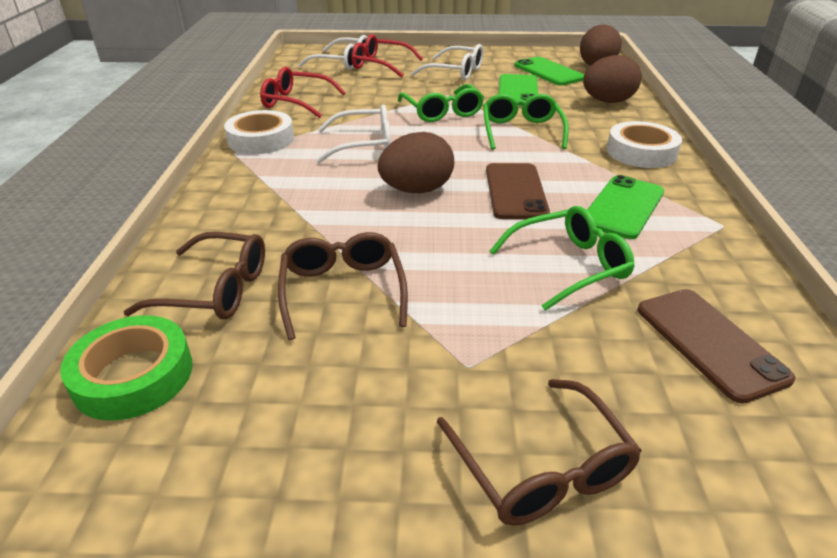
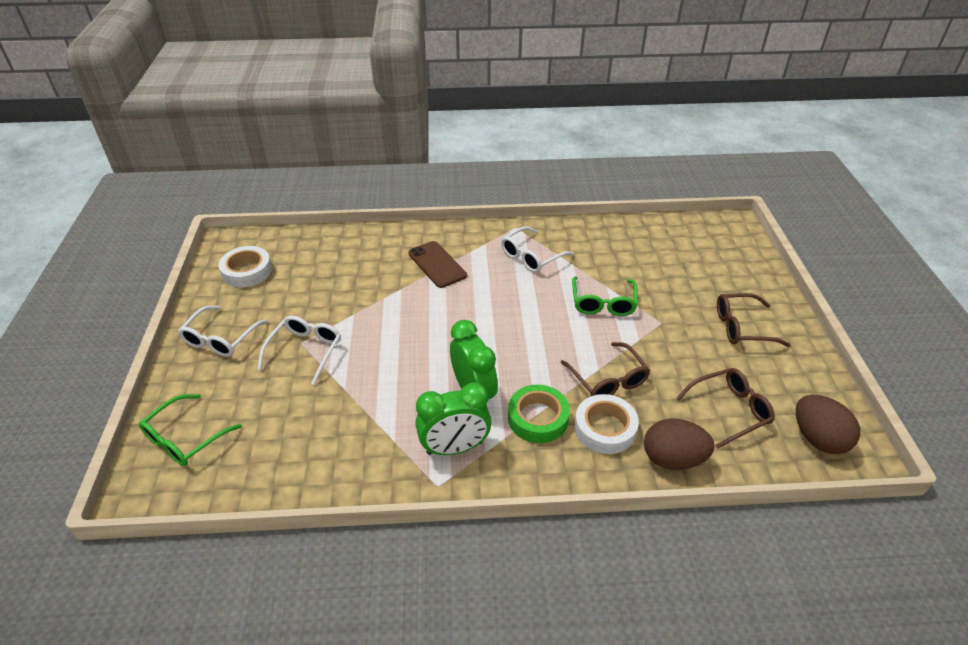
brown egg: 3 -> 2
brown phone: 2 -> 1
green clock: 0 -> 2
green glasses: 3 -> 2
green phone: 3 -> 0
red glasses: 2 -> 0

